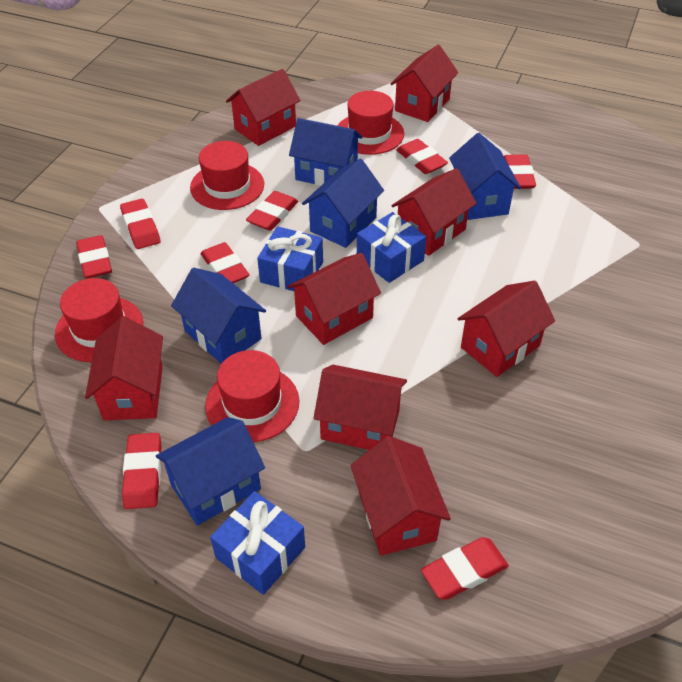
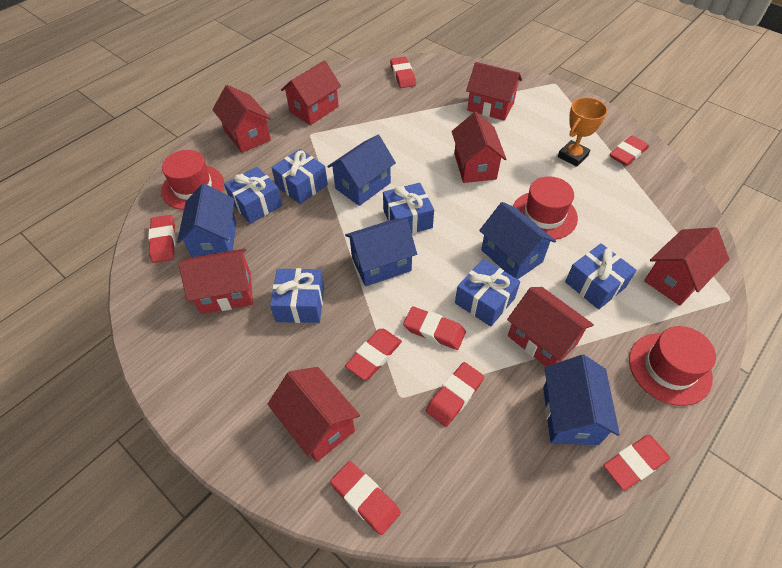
blue gift: 3 -> 6
orange trophy: 0 -> 1
red hat: 4 -> 3

